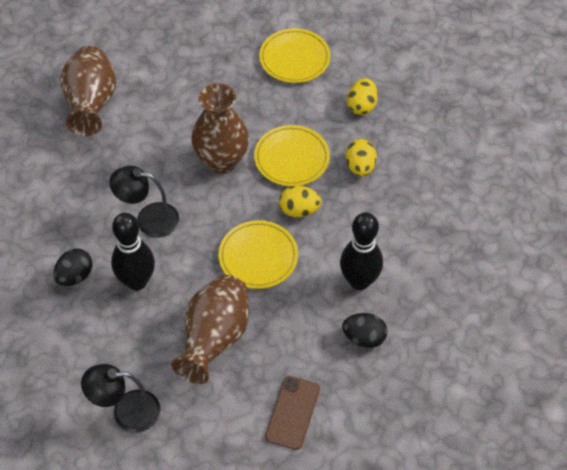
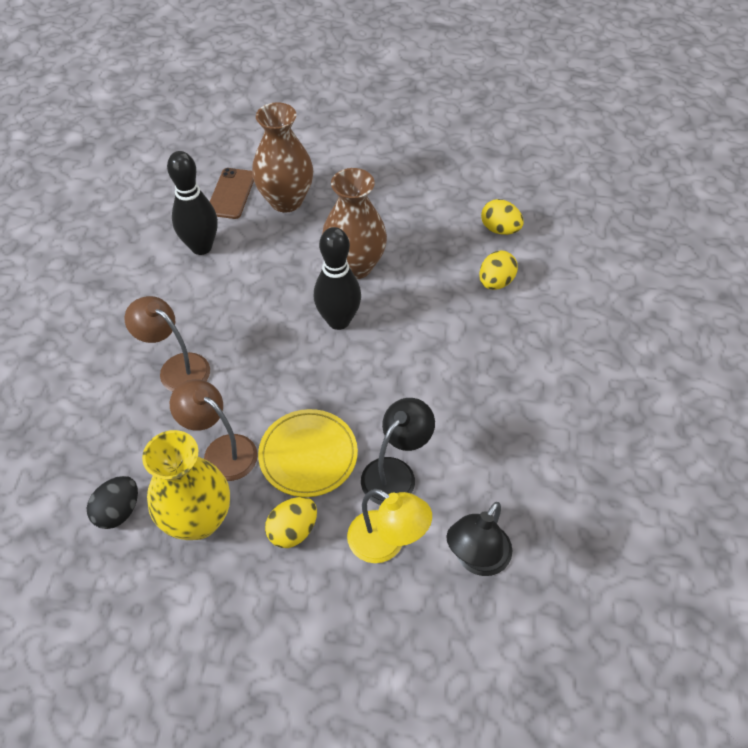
black egg: 2 -> 1
brown lamp: 0 -> 2
brown vase: 3 -> 2
yellow lamp: 0 -> 1
yellow plate: 3 -> 1
yellow vase: 0 -> 1

